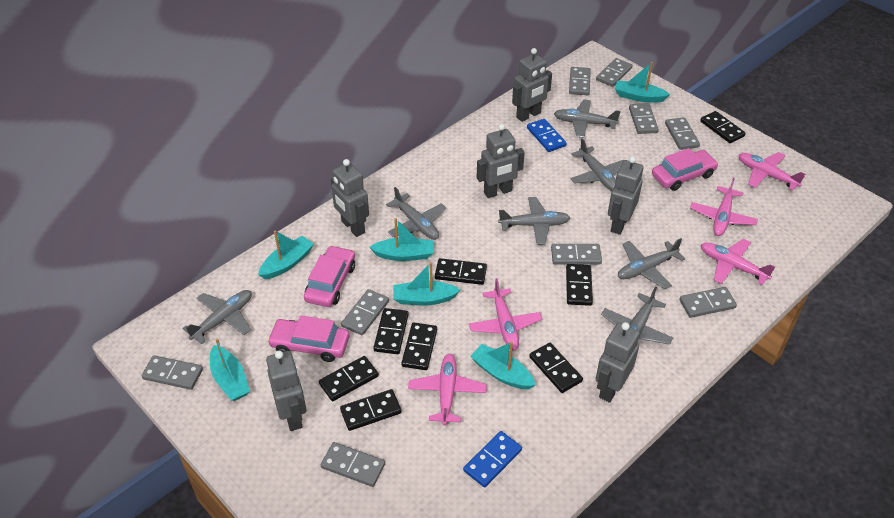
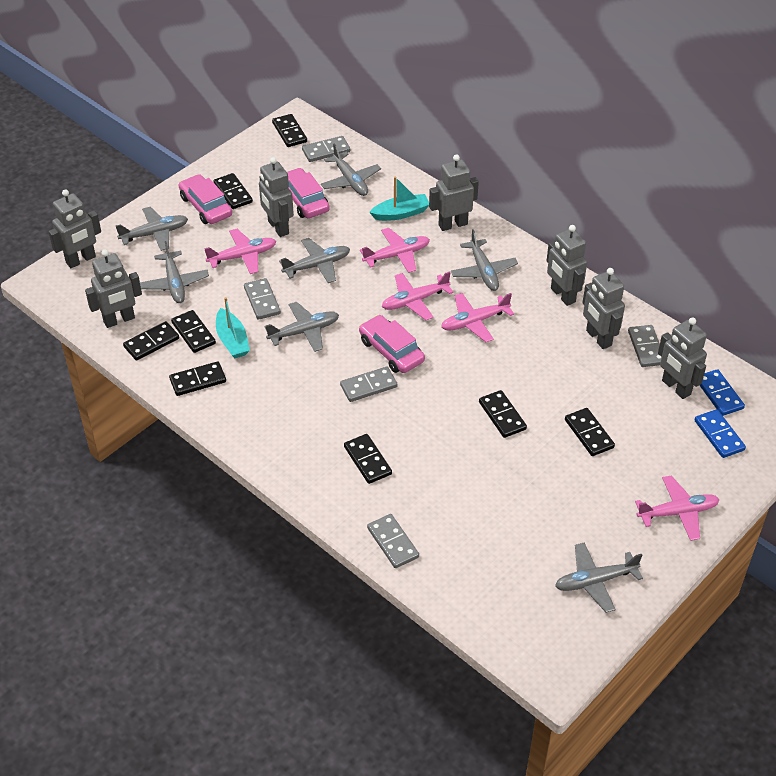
grey domino: 9 -> 5
grey robot: 6 -> 7
turquoise boat: 6 -> 2

